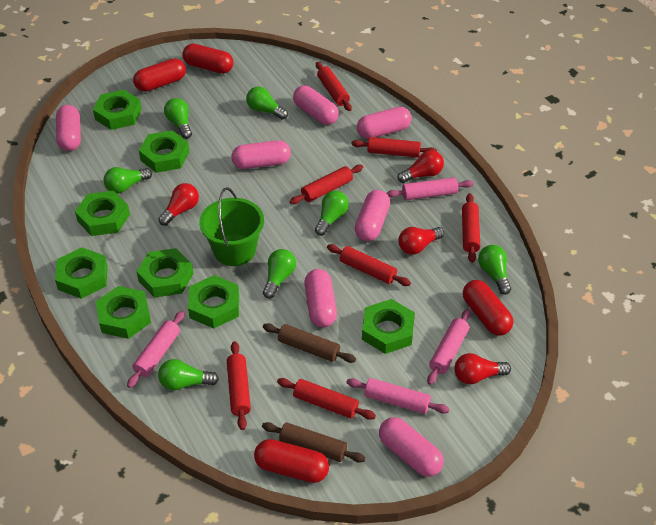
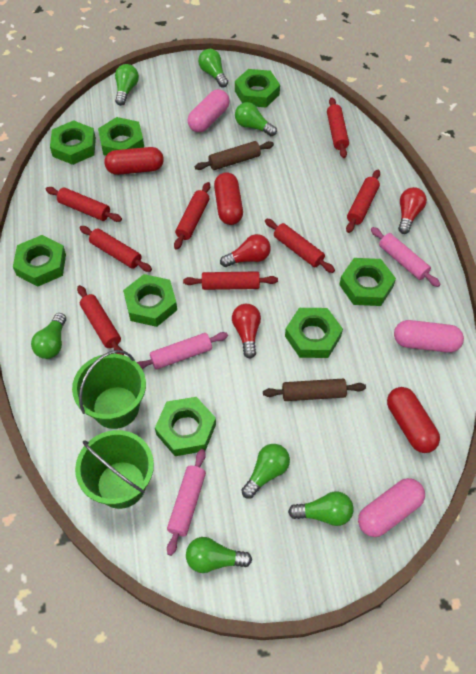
green bucket: 1 -> 2
pink capsule: 7 -> 3
pink rolling pin: 4 -> 3
red capsule: 4 -> 3
red light bulb: 4 -> 3
red rolling pin: 7 -> 8

